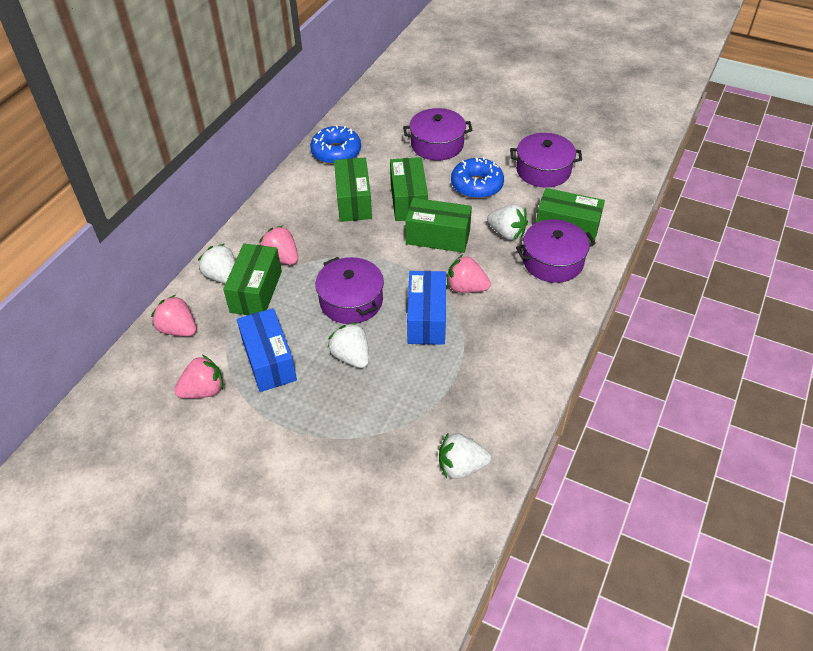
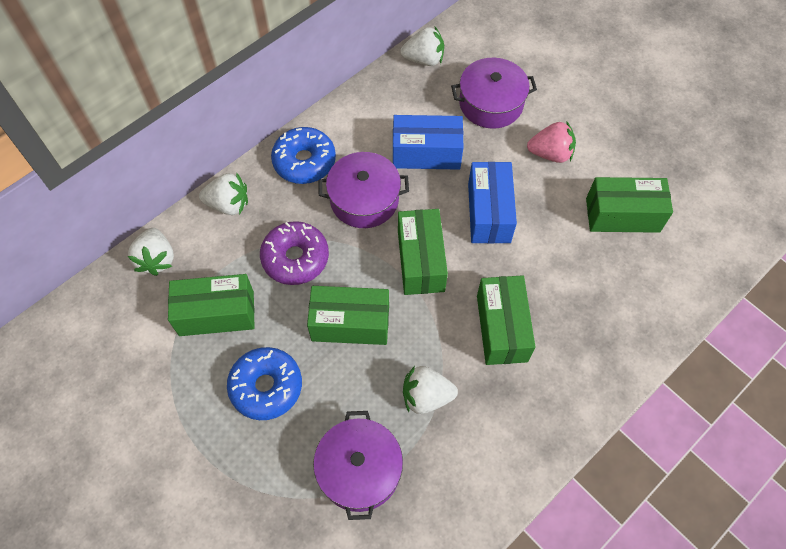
pink strawberry: 4 -> 1
purple donut: 0 -> 1
purple pot: 4 -> 3

